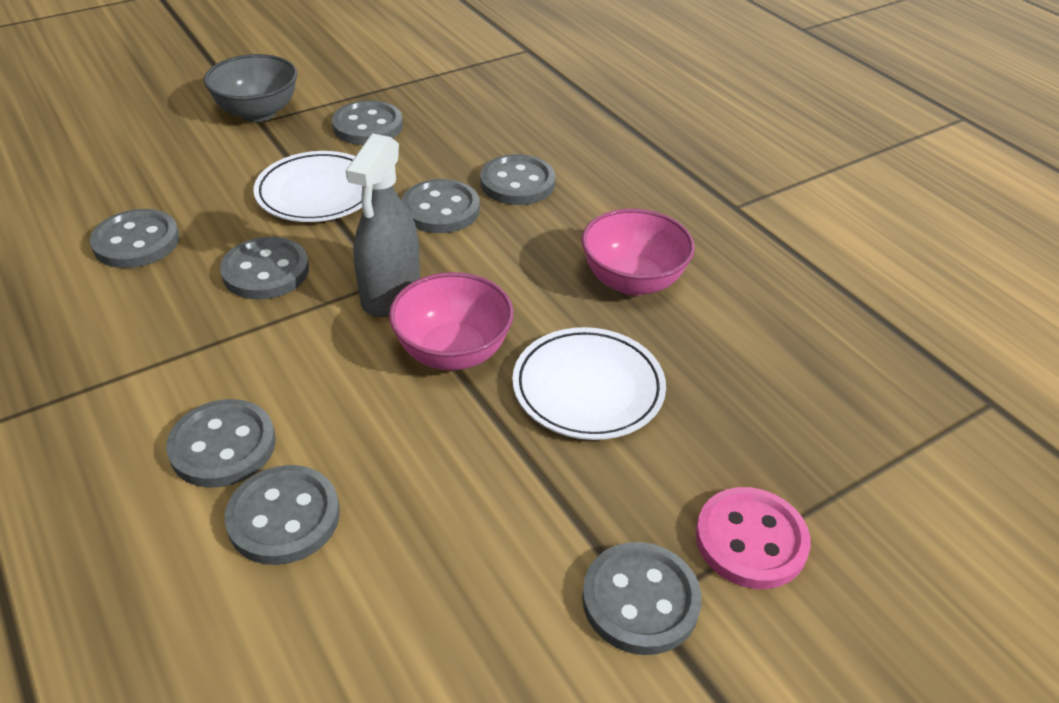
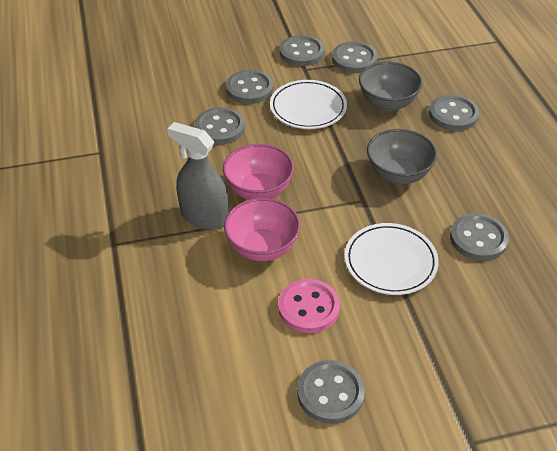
grey bowl: 1 -> 2
grey button: 8 -> 7

